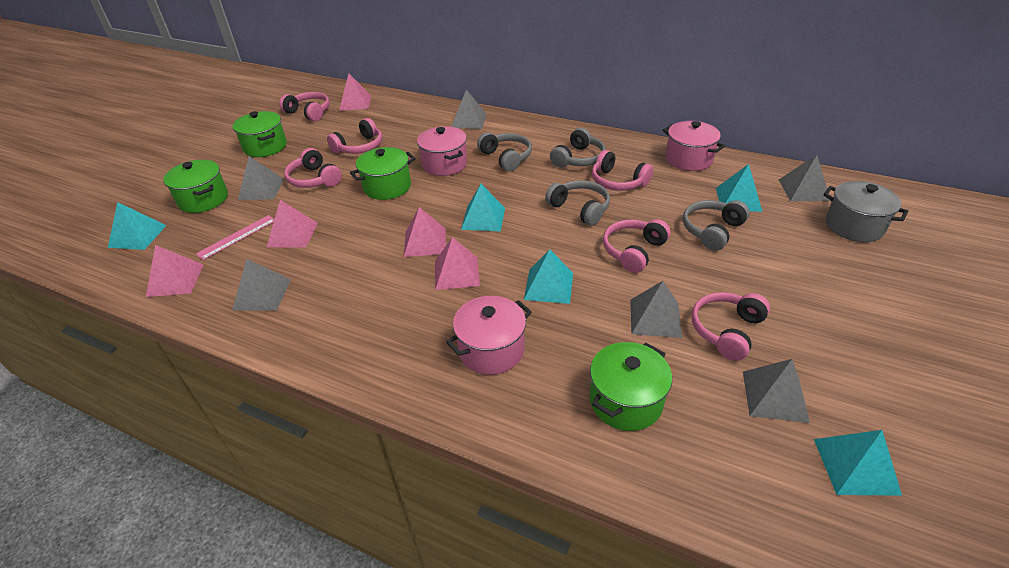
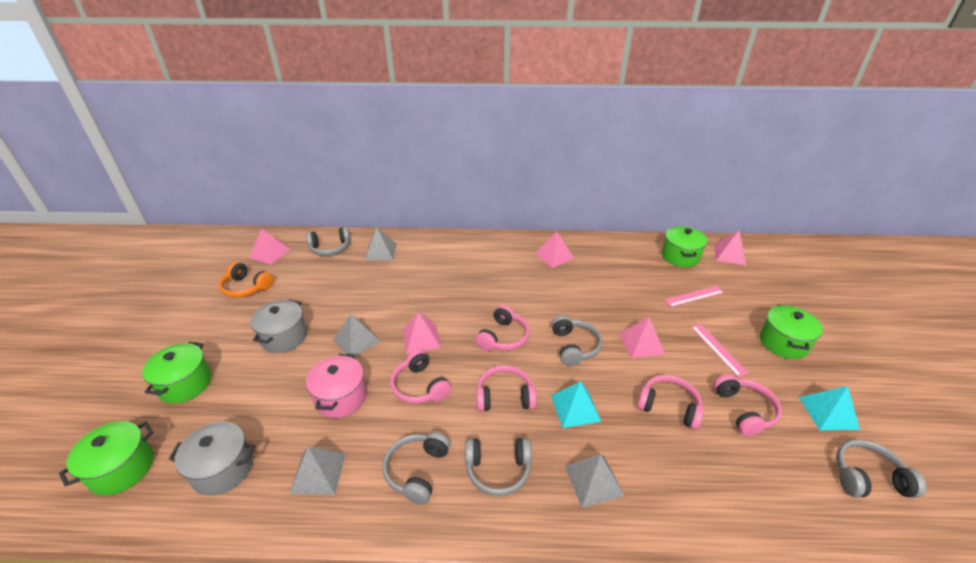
grey headphones: 4 -> 5
grey pot: 1 -> 2
grey pyramid: 6 -> 4
orange headphones: 0 -> 1
pink headphones: 6 -> 5
pink pot: 3 -> 1
pink ruler: 1 -> 2
turquoise pyramid: 5 -> 2

